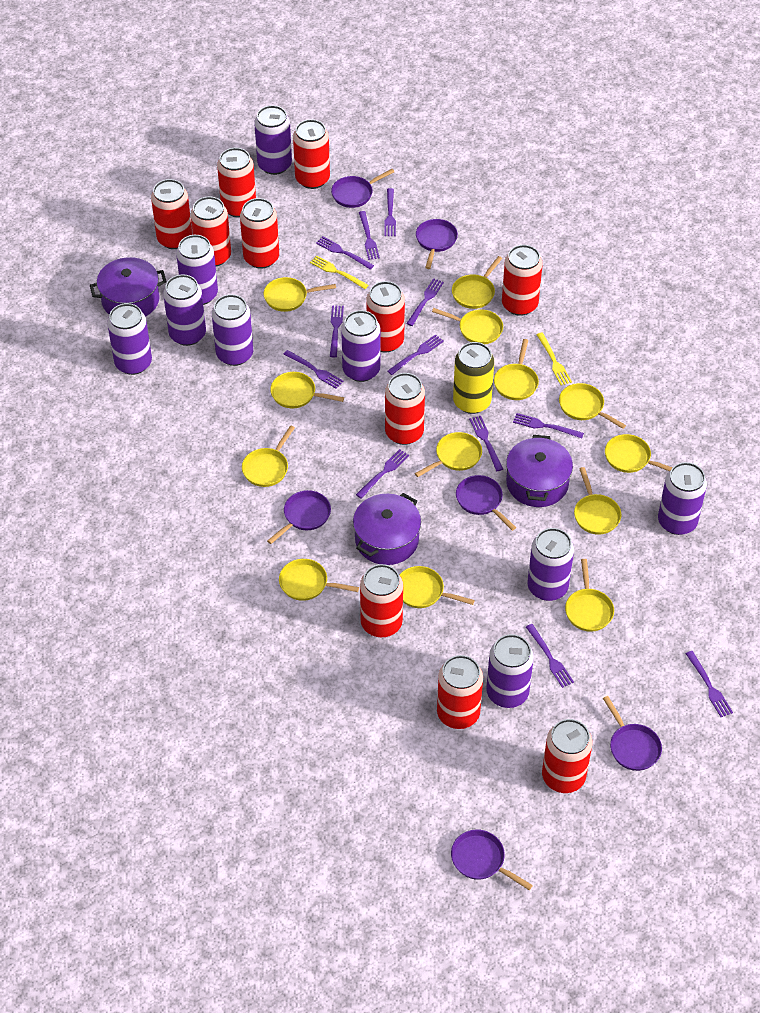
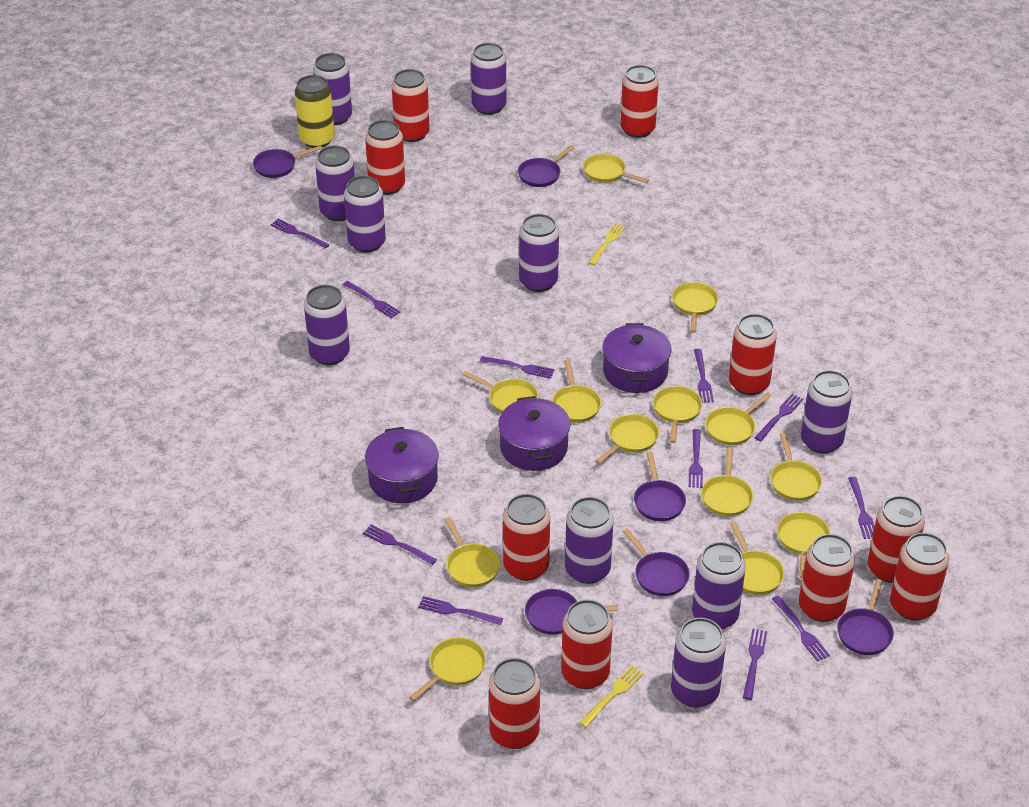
purple can: 9 -> 10
purple fork: 12 -> 11
red can: 11 -> 10

